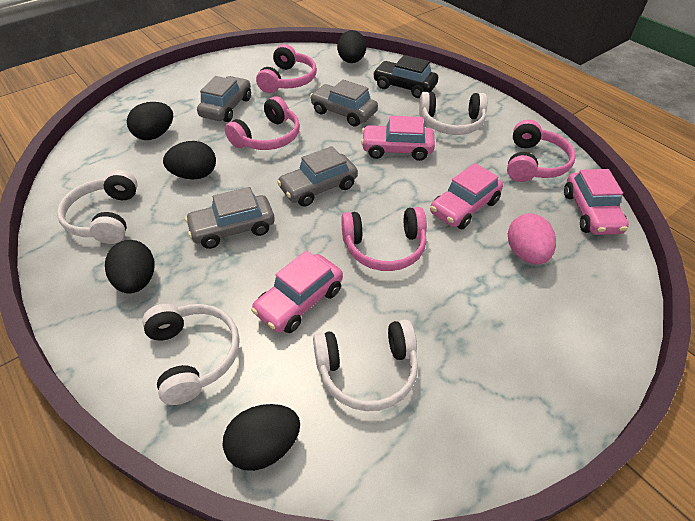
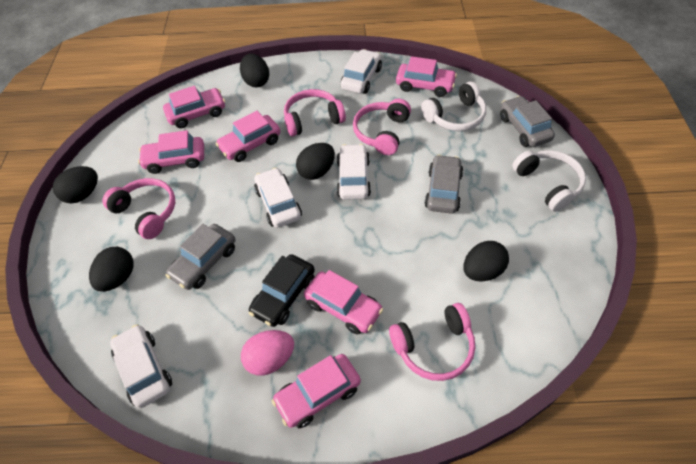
grey car: 4 -> 3
pink car: 4 -> 6
white car: 0 -> 4
white headphones: 4 -> 2

